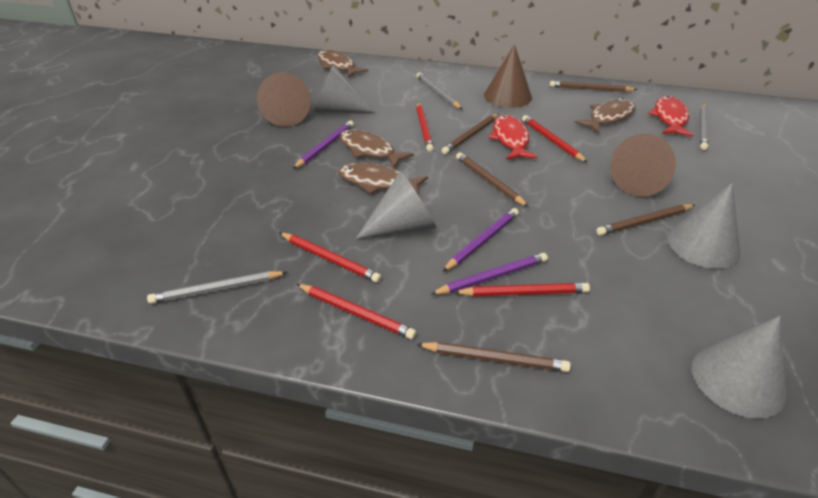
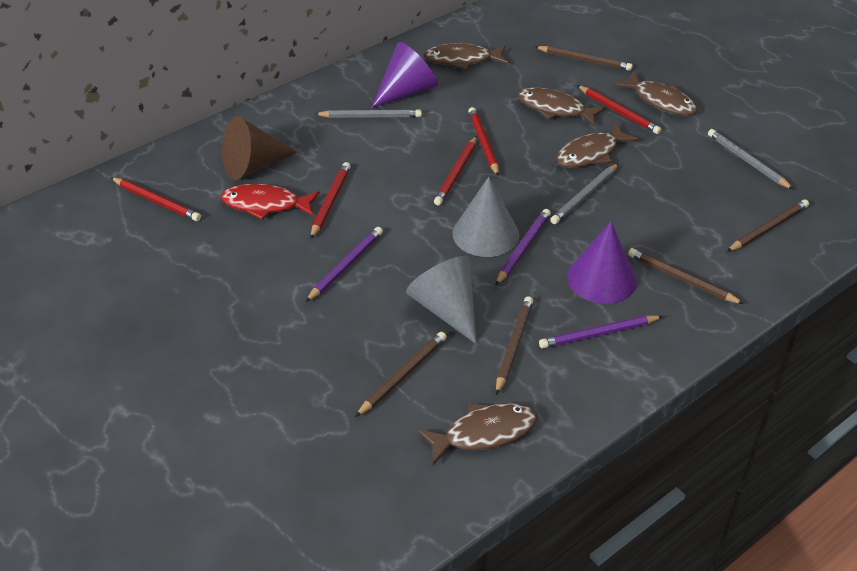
brown cone: 3 -> 1
brown fish: 4 -> 5
grey cone: 4 -> 2
purple cone: 0 -> 2
red fish: 2 -> 1

